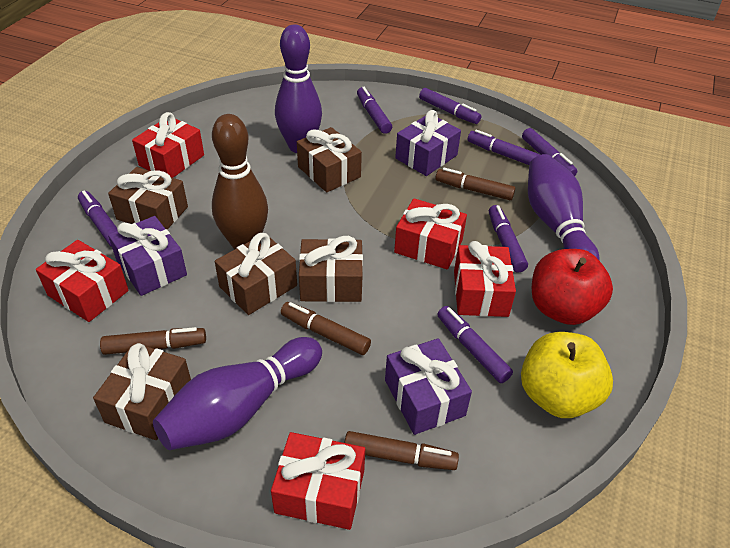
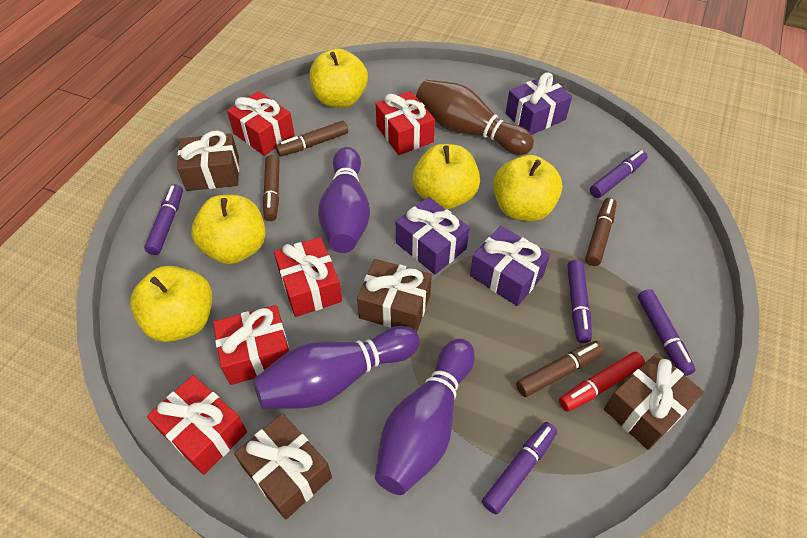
brown gift: 5 -> 4
purple marker: 7 -> 5
red apple: 1 -> 0
red marker: 0 -> 1
yellow apple: 1 -> 5

